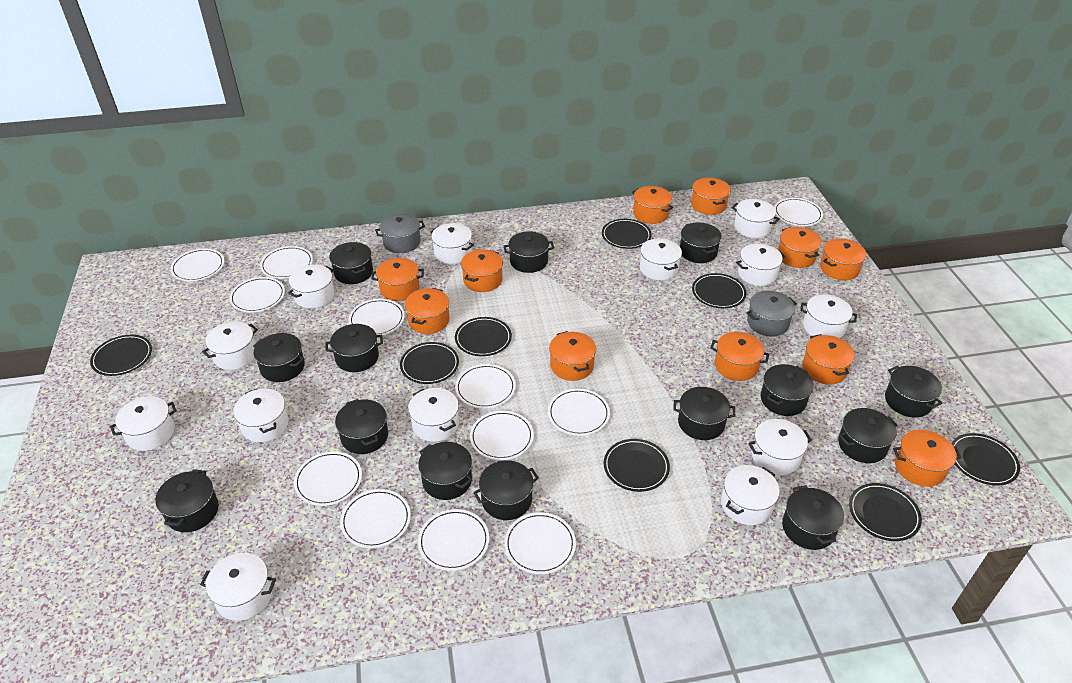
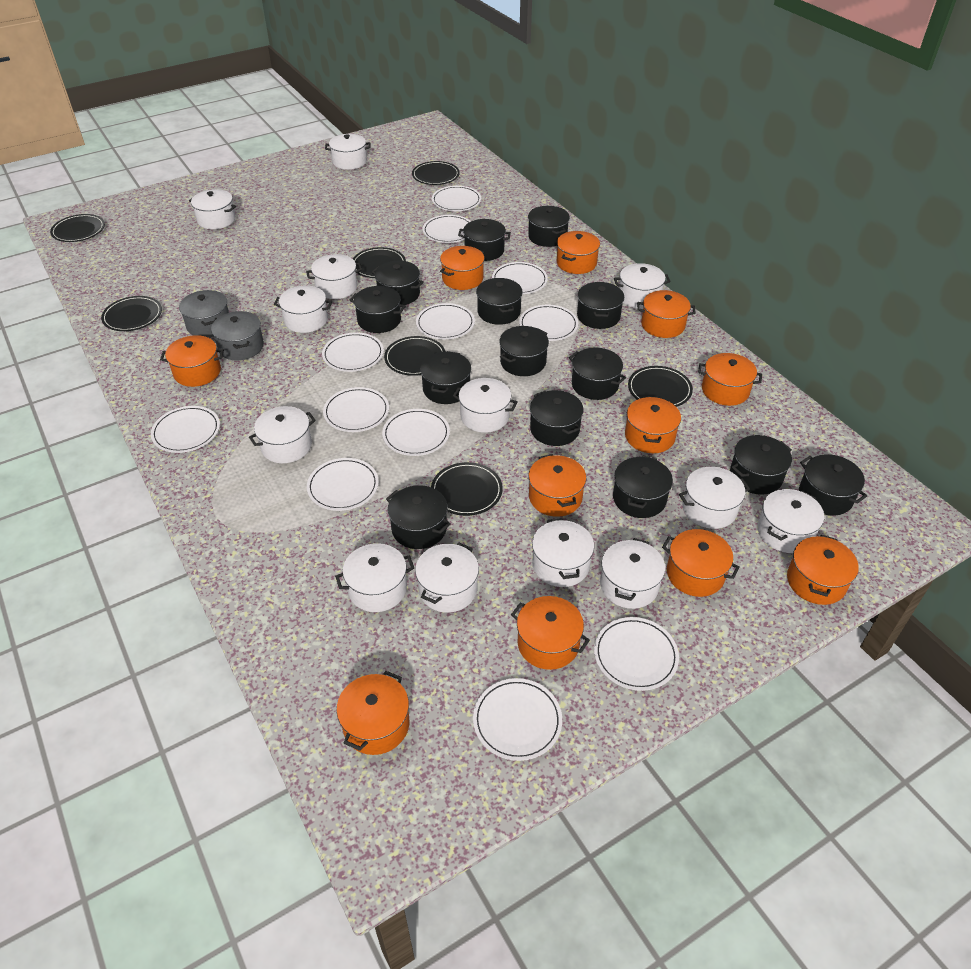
black plate: 8 -> 7

